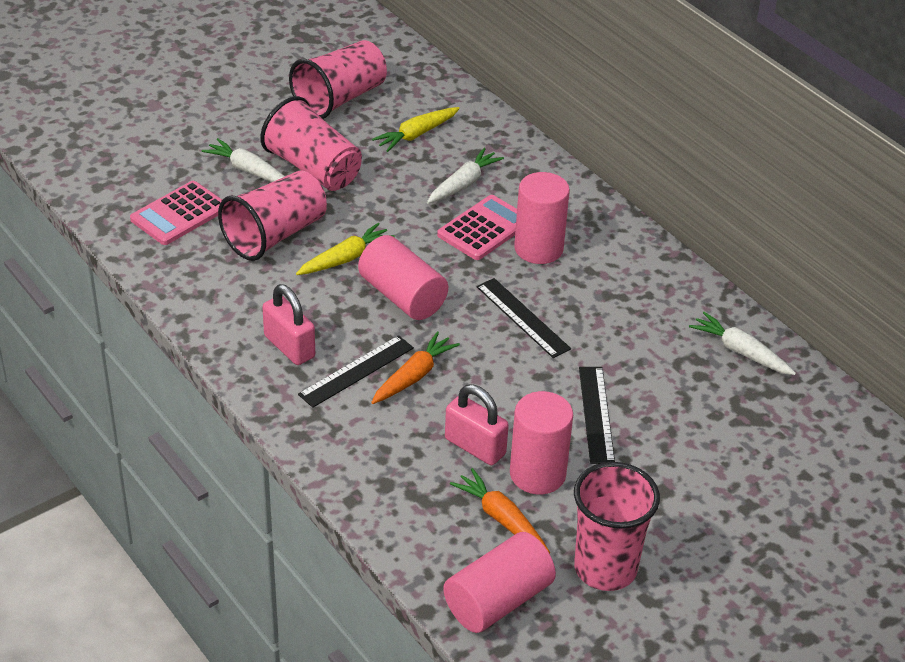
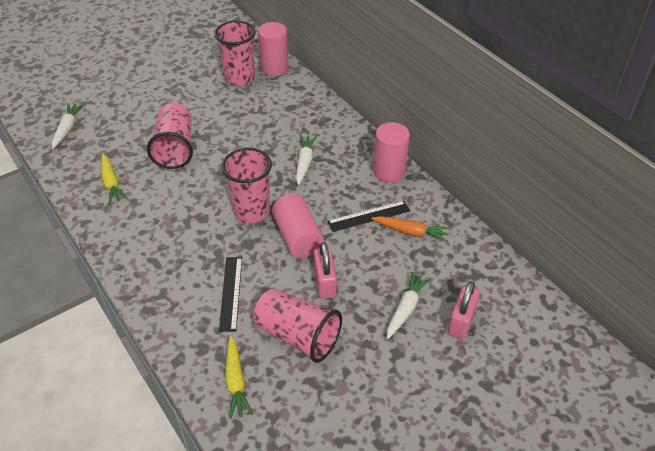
black ruler: 3 -> 2
orange carrot: 2 -> 1
pink calculator: 2 -> 0
pink cylinder: 4 -> 3

